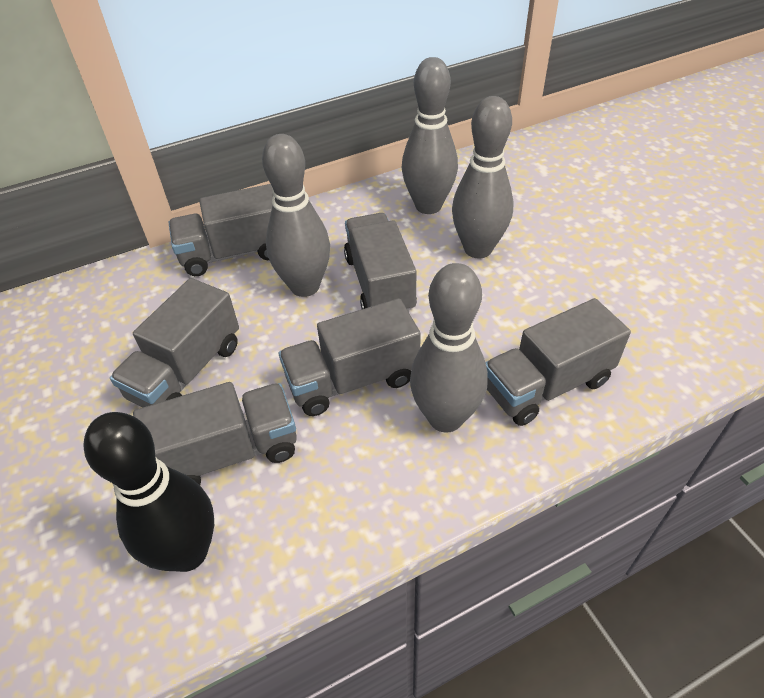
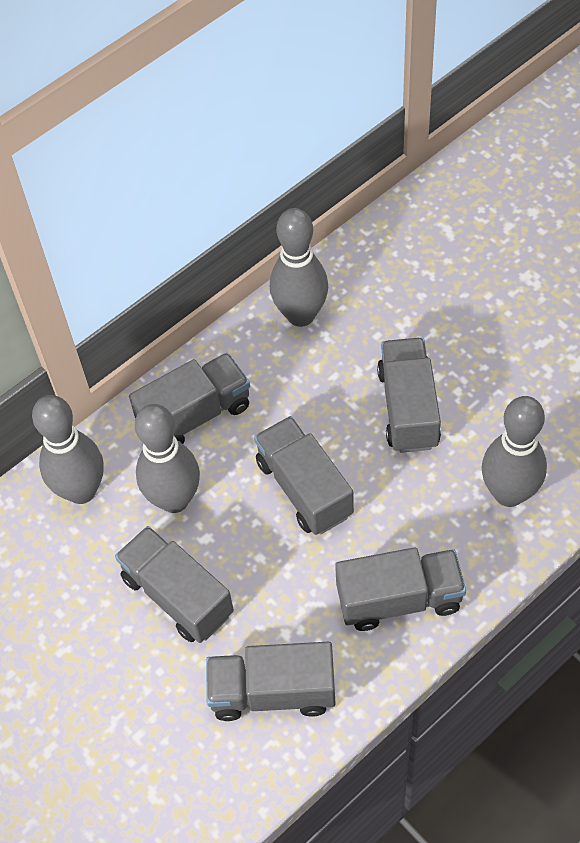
black bowling pin: 1 -> 0

